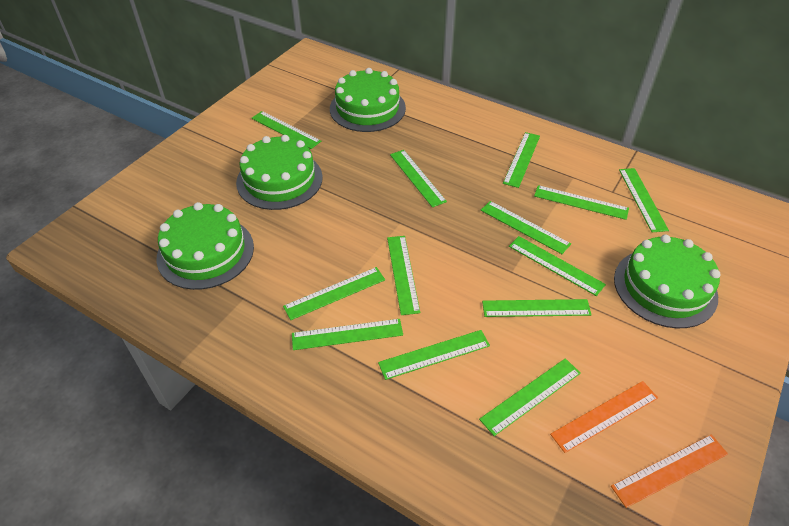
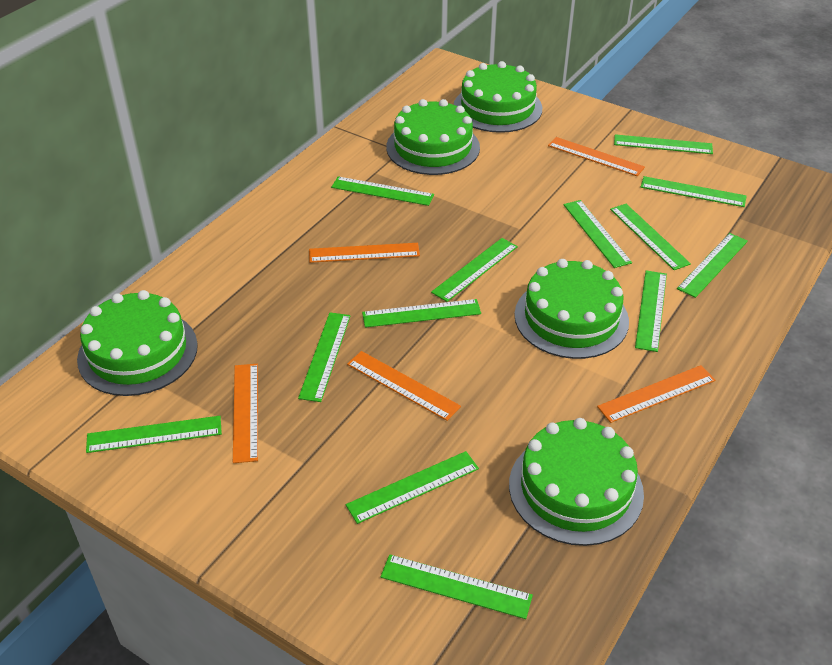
green cake: 4 -> 5
orange ruler: 2 -> 5

